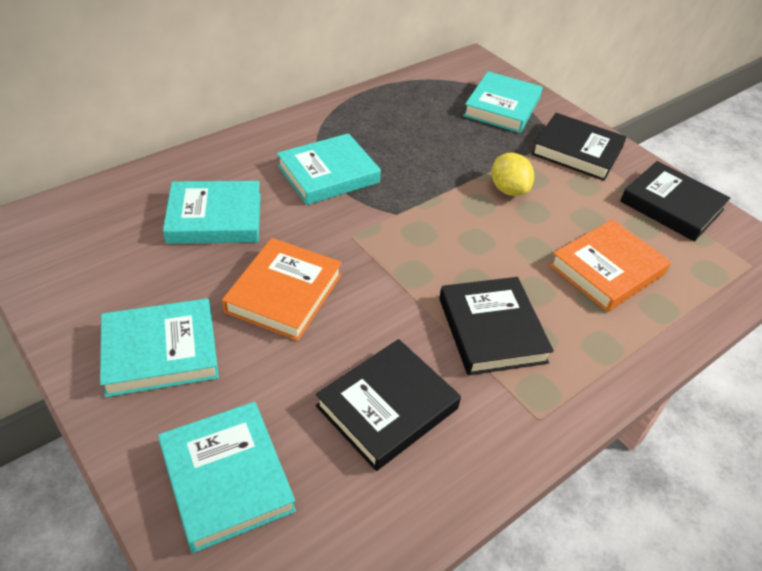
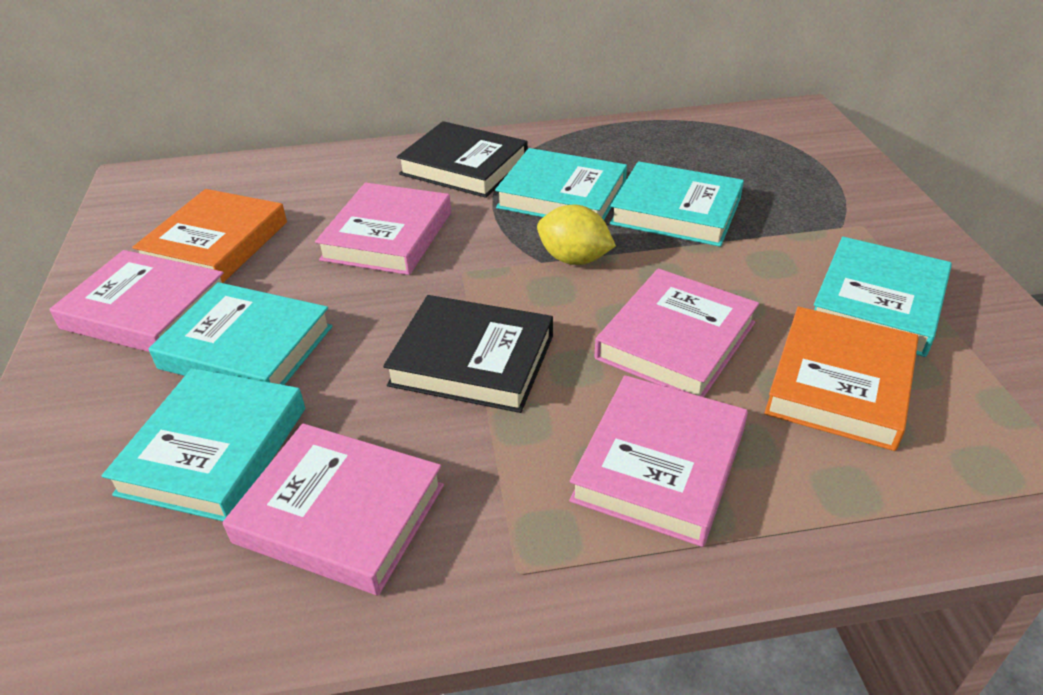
black book: 4 -> 2
pink book: 0 -> 5

